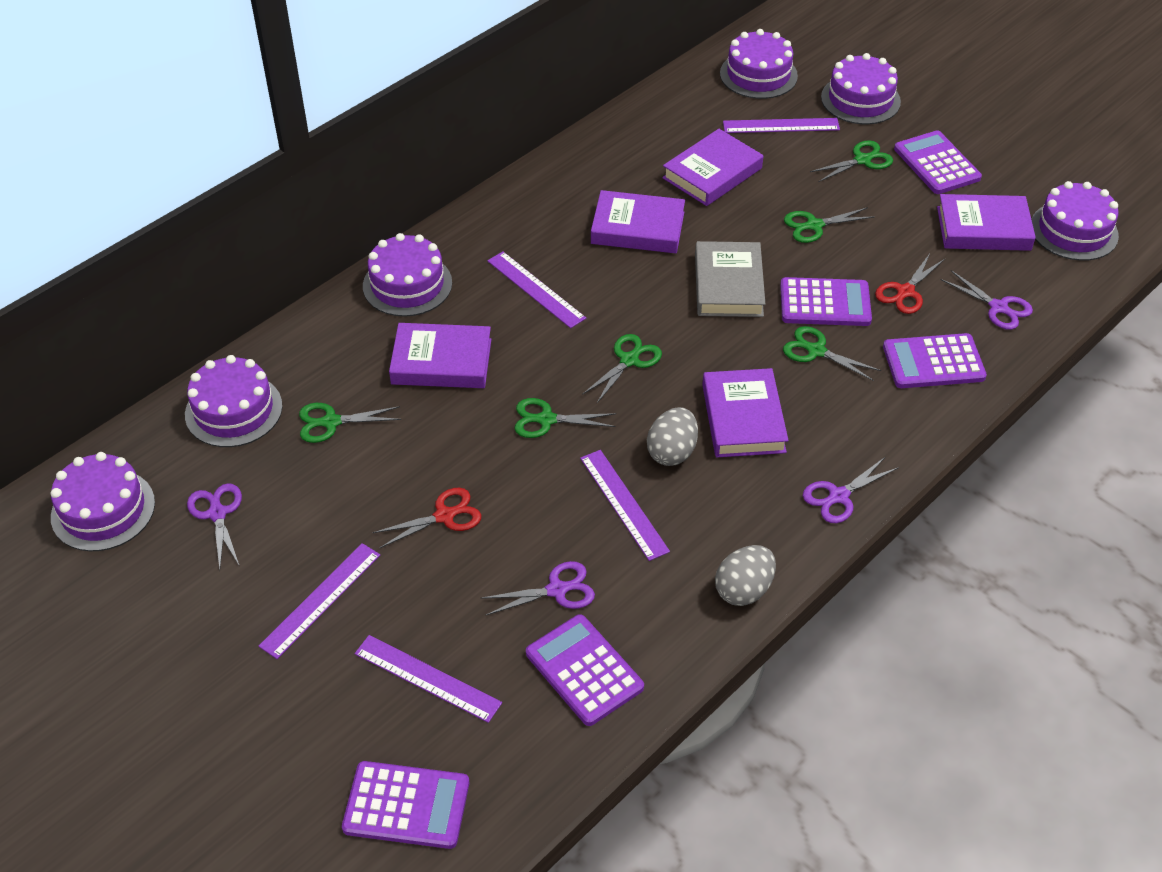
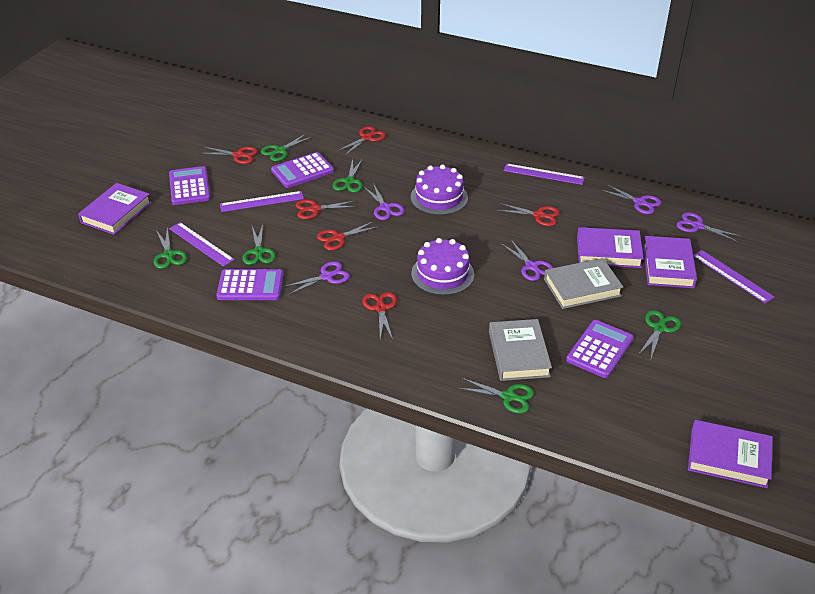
grey book: 1 -> 2
grey egg: 2 -> 0
purple book: 5 -> 4
purple cake: 6 -> 2
purple calculator: 5 -> 4
purple ruler: 5 -> 4
purple scissors: 4 -> 5
red scissors: 2 -> 6

